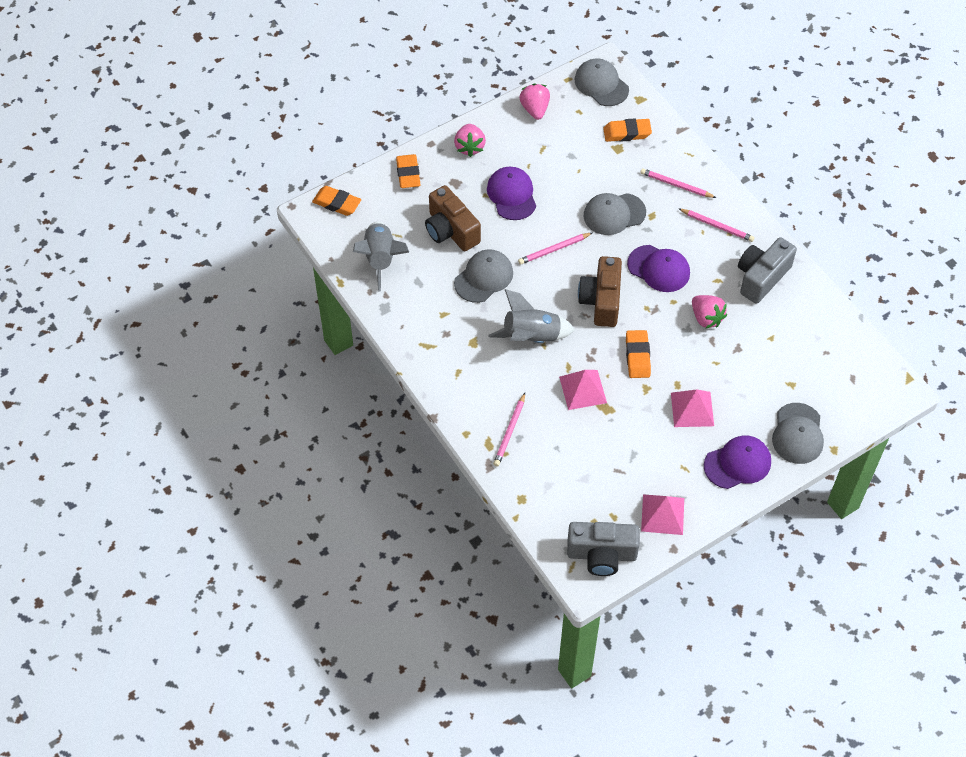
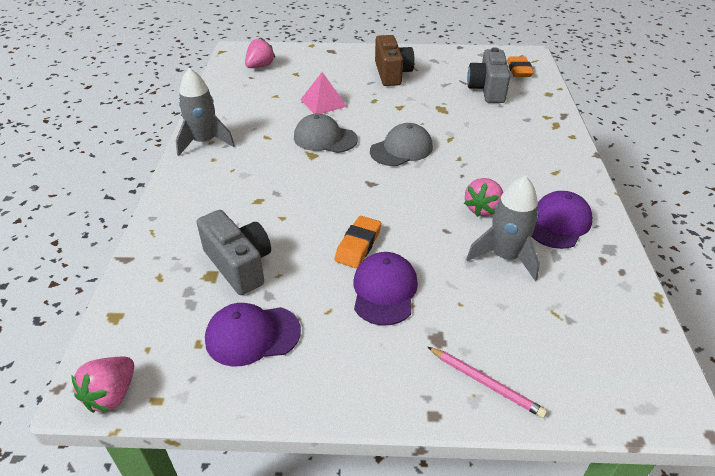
brown camera: 2 -> 1
grey cap: 4 -> 2
orange eraser: 4 -> 2
pink pencil: 4 -> 1
pink pyramid: 3 -> 1

